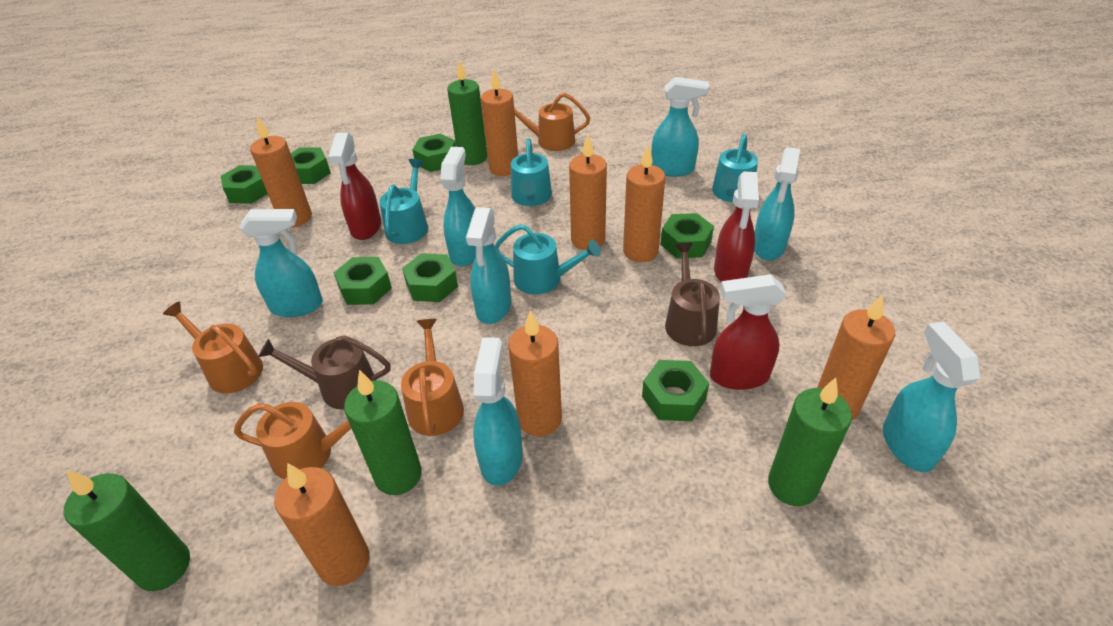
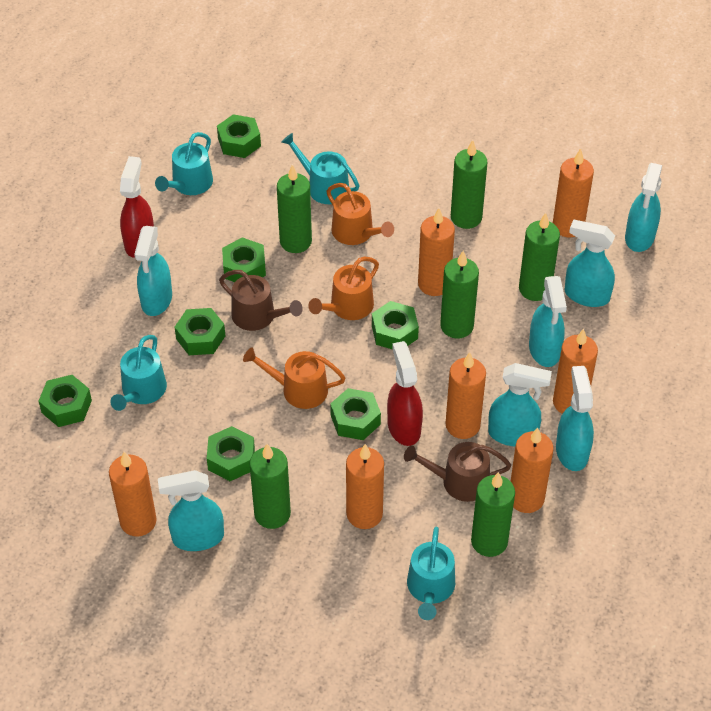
green candle: 4 -> 6
orange watering can: 4 -> 3
red spray bottle: 3 -> 2

